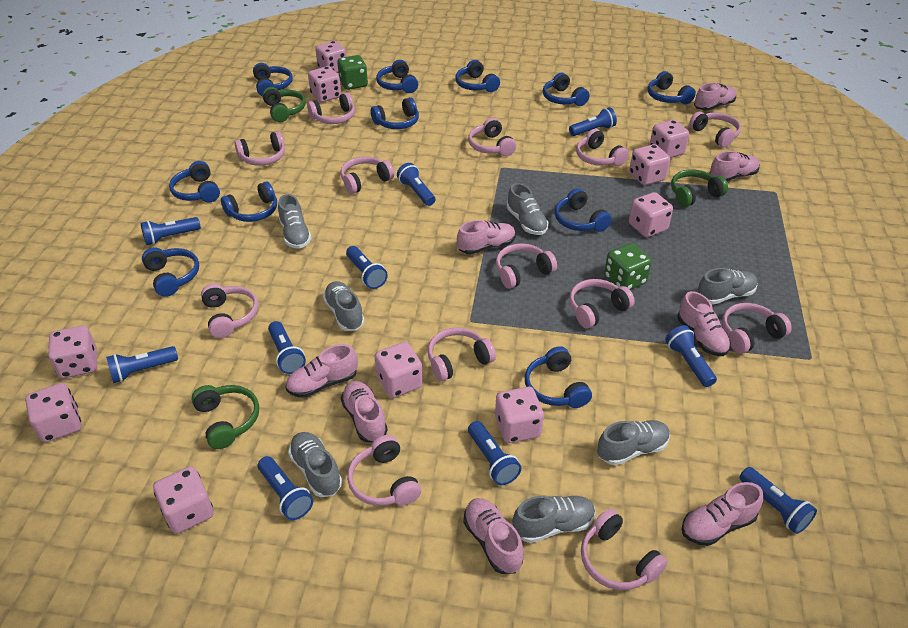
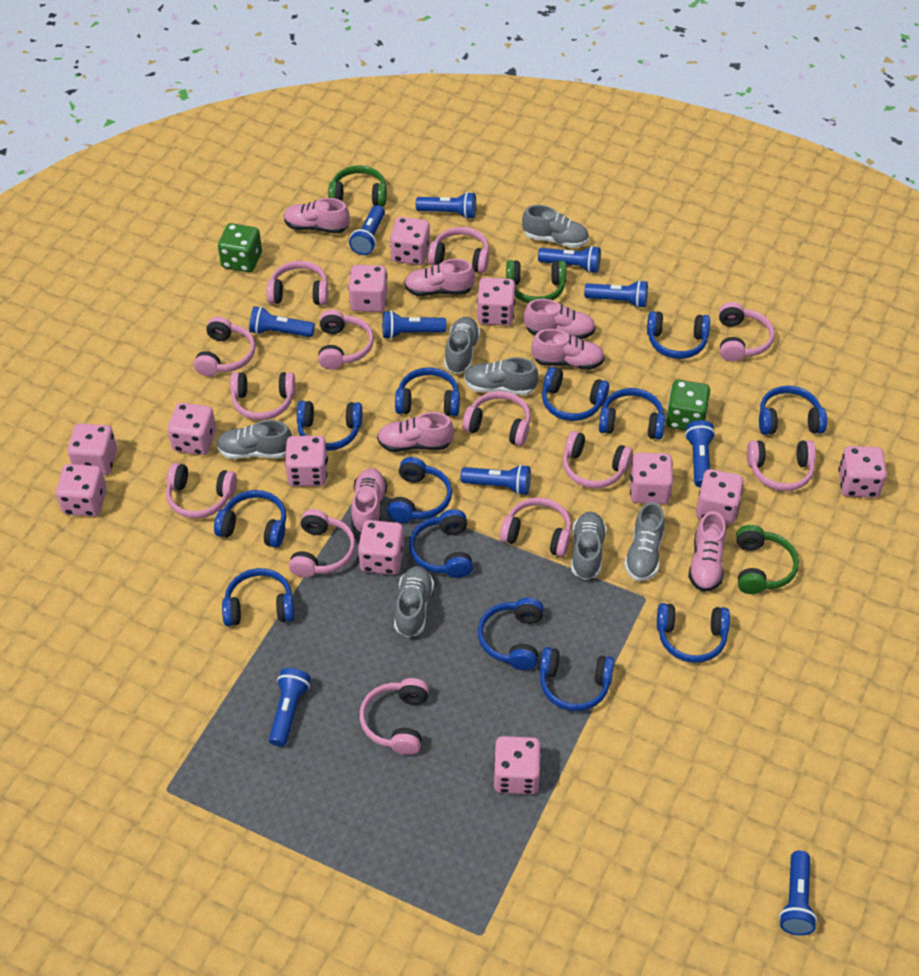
blue headphones: 11 -> 13
pink dice: 10 -> 12
pink shoe: 8 -> 7

